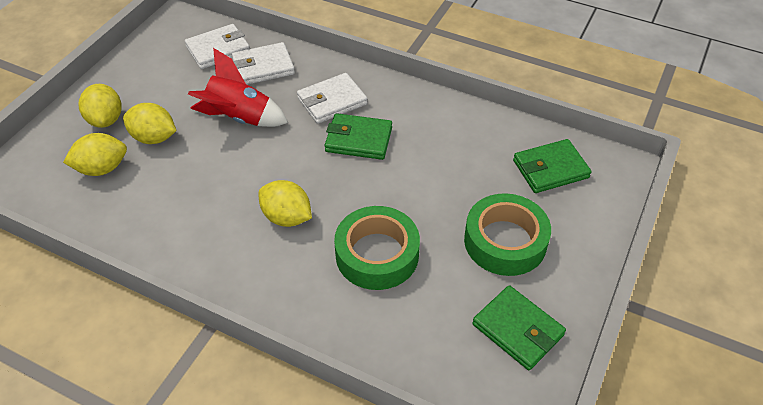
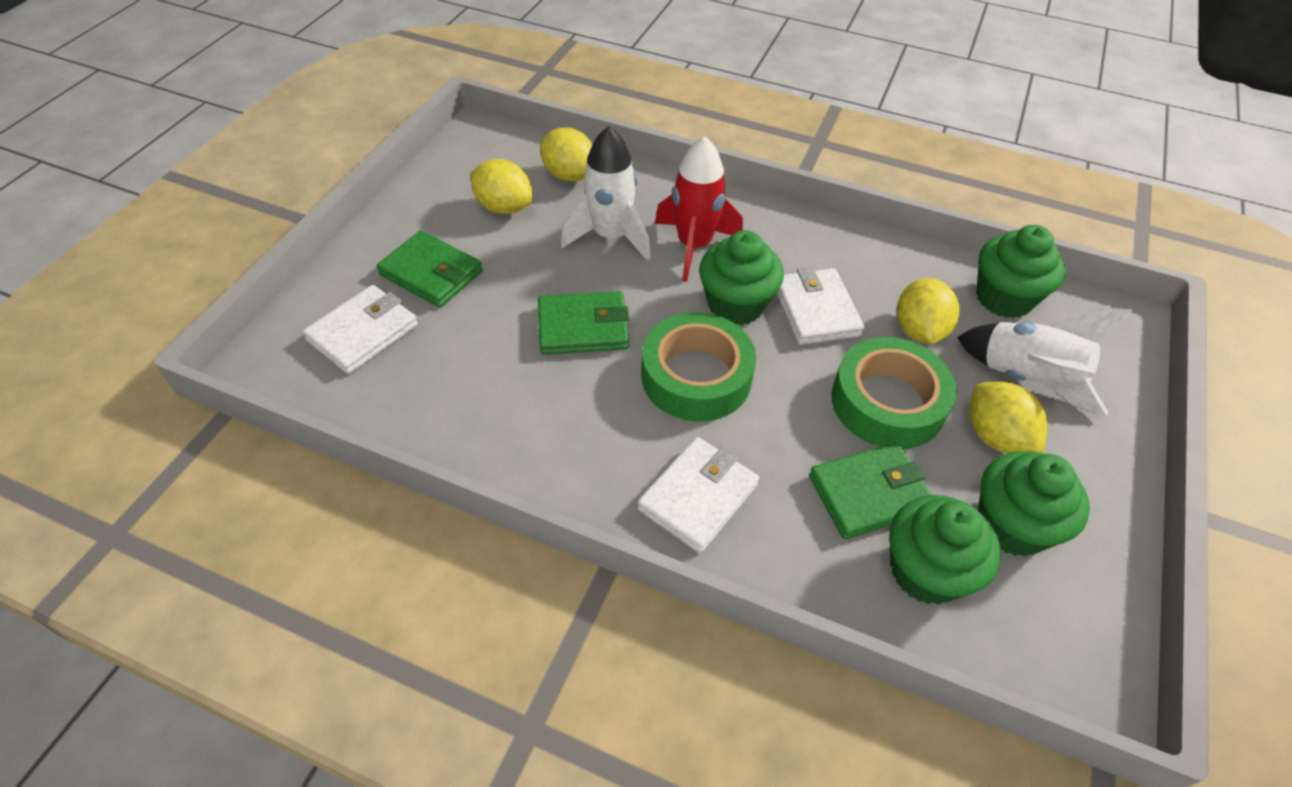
green cupcake: 0 -> 4
white rocket: 0 -> 2

